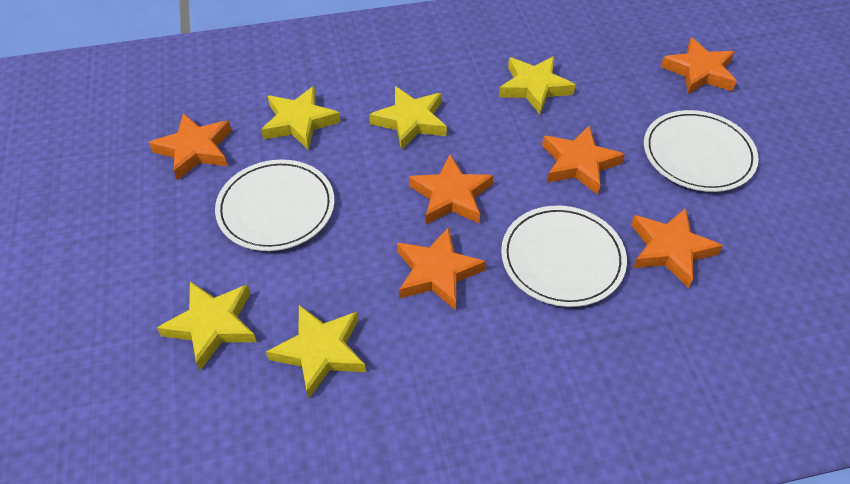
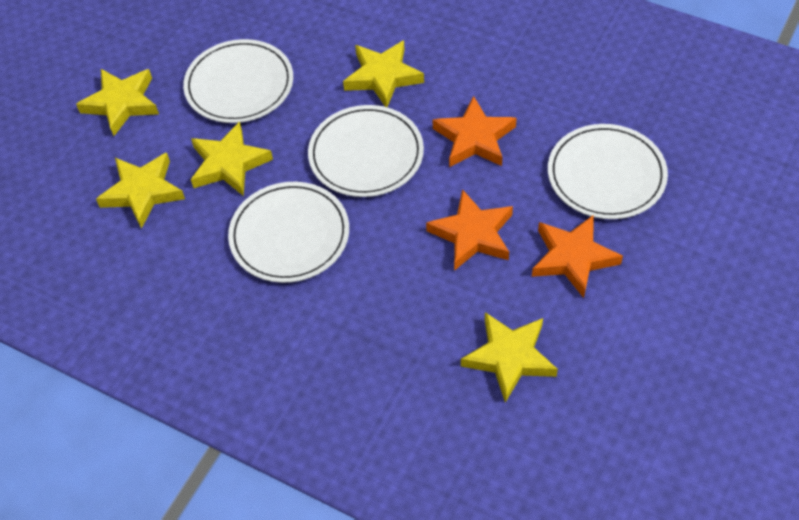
orange star: 6 -> 3
white plate: 3 -> 4

